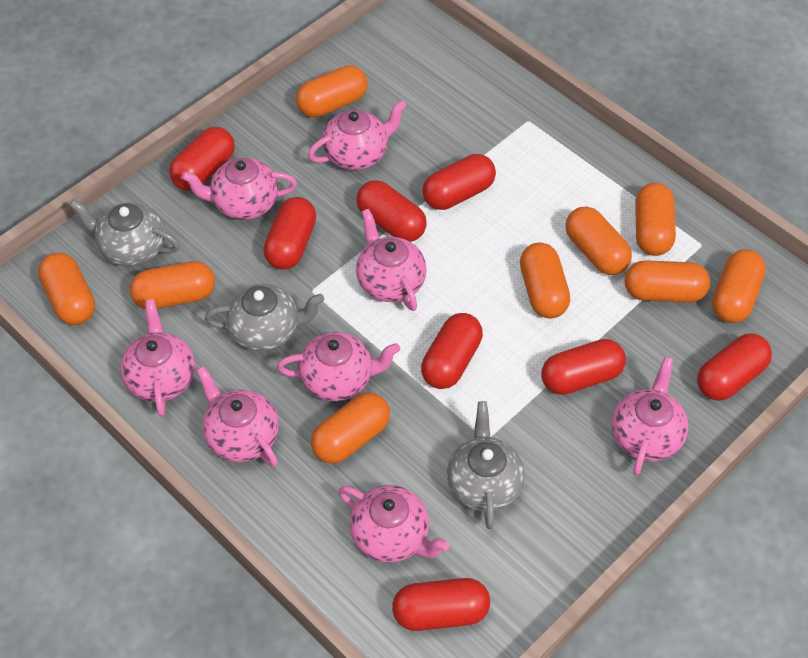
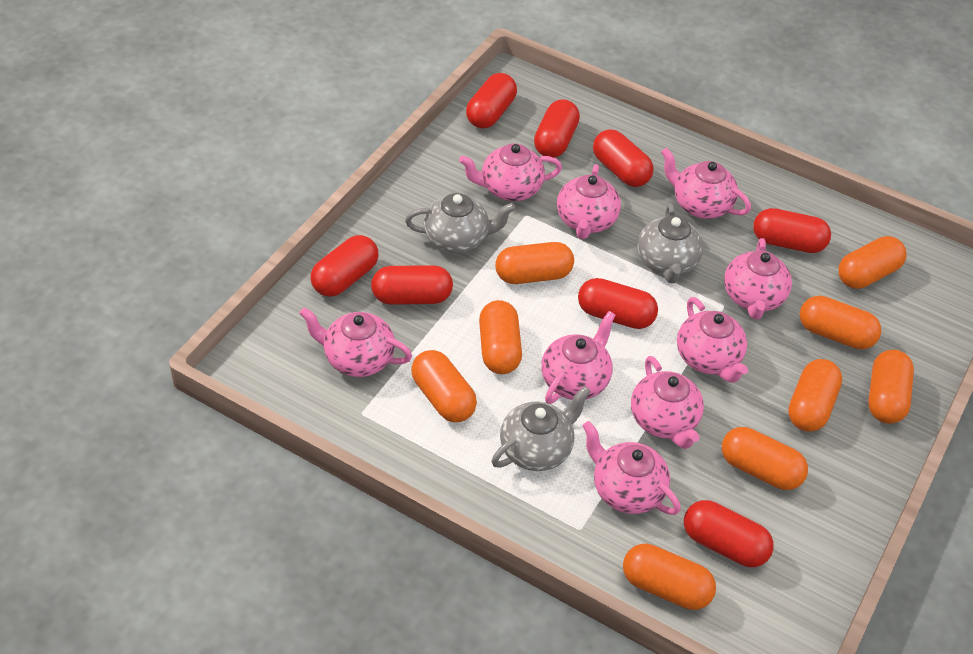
pink teapot: 8 -> 9

